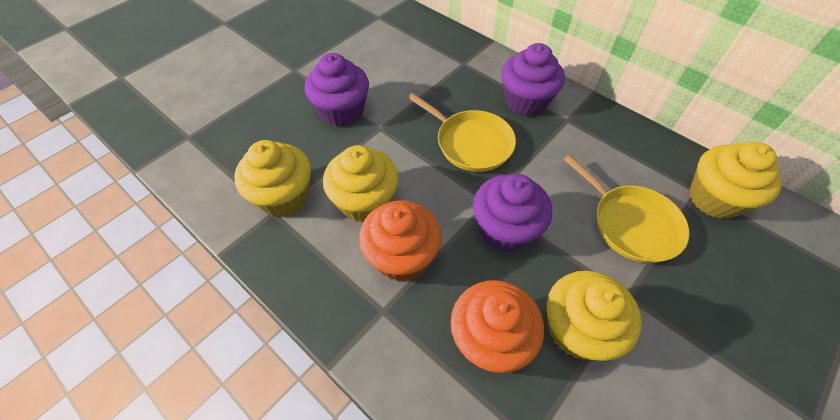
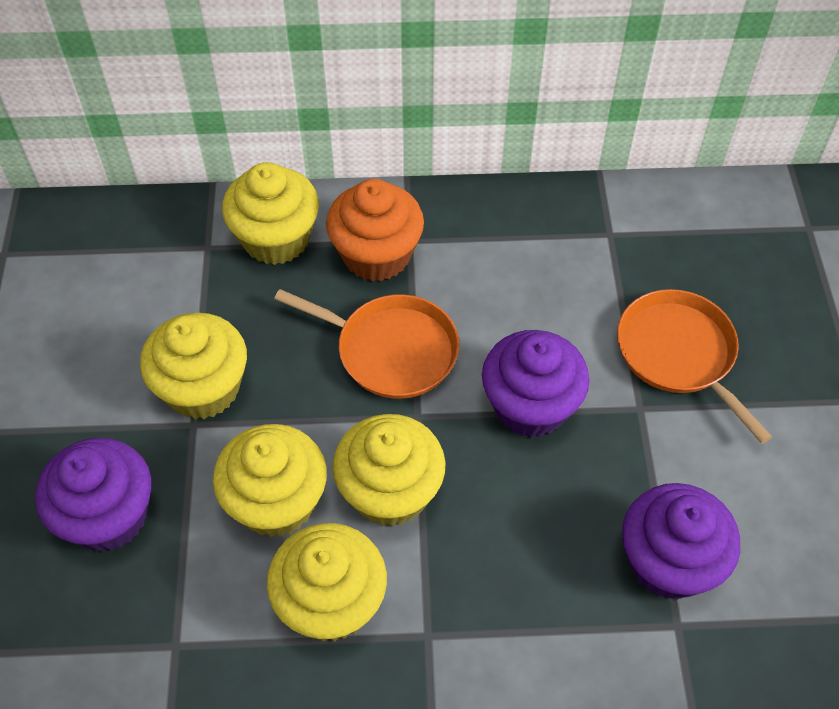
orange cupcake: 2 -> 1
orange pan: 0 -> 2
yellow cupcake: 4 -> 5
yellow pan: 2 -> 0

